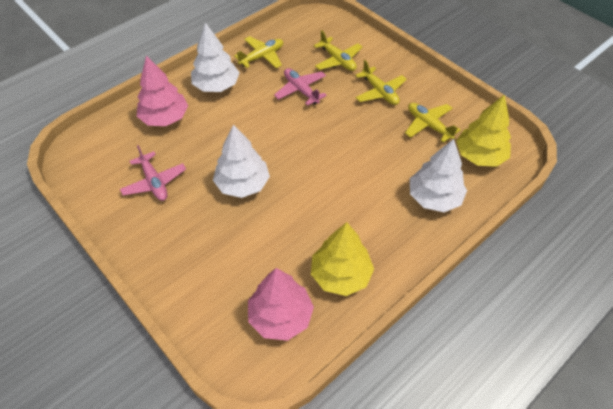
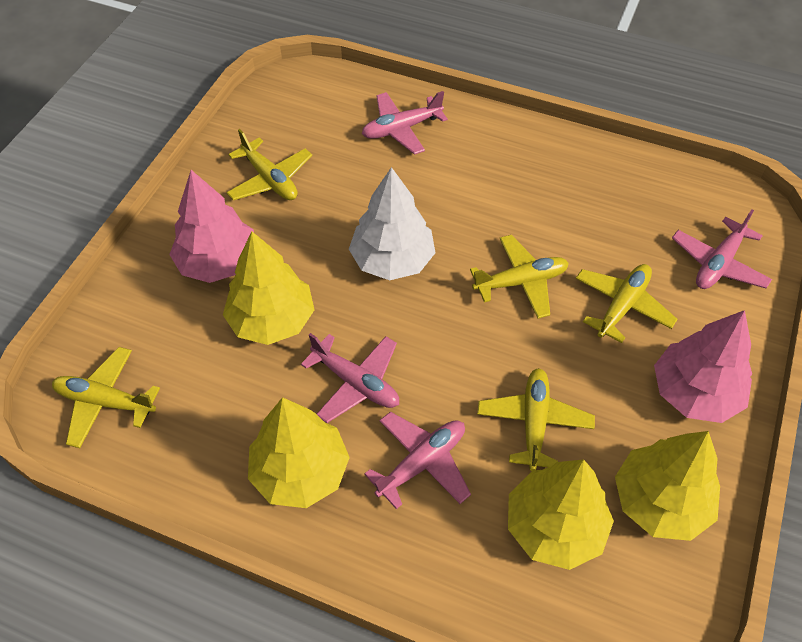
pink plane: 2 -> 4
white tree: 3 -> 1
yellow plane: 4 -> 5
yellow tree: 2 -> 4

